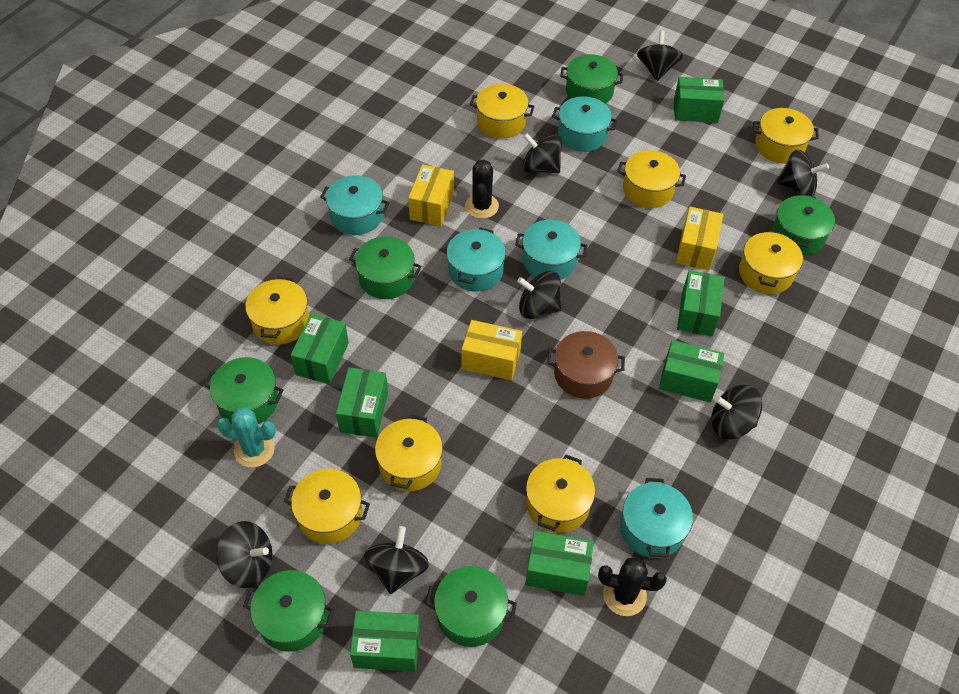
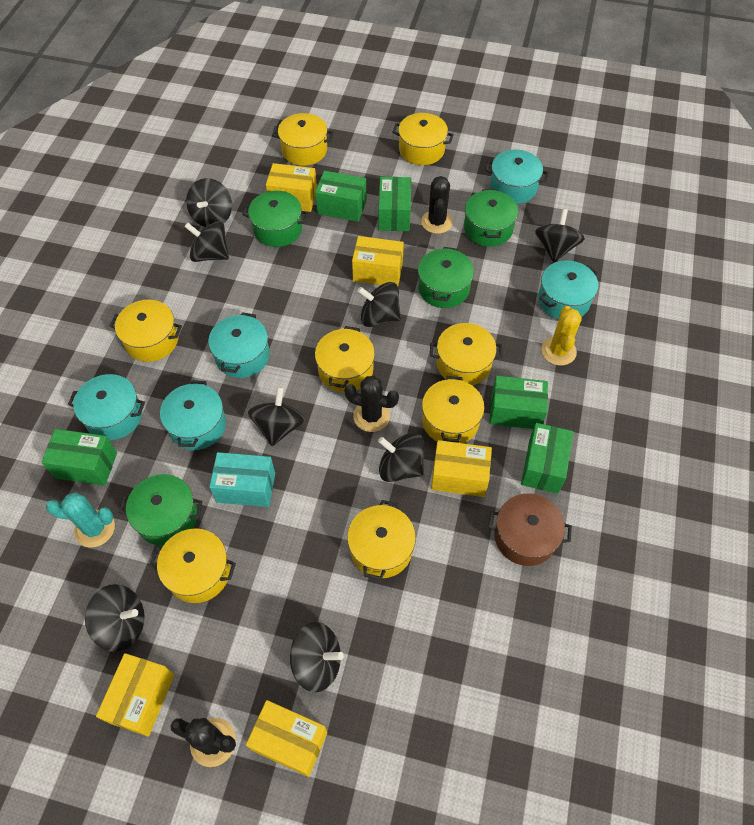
black cactus: 2 -> 3
black spinning top: 7 -> 8
green box: 7 -> 5
green pot: 6 -> 4
turquoise box: 0 -> 1
yellow box: 3 -> 5
yellow cactus: 0 -> 1

